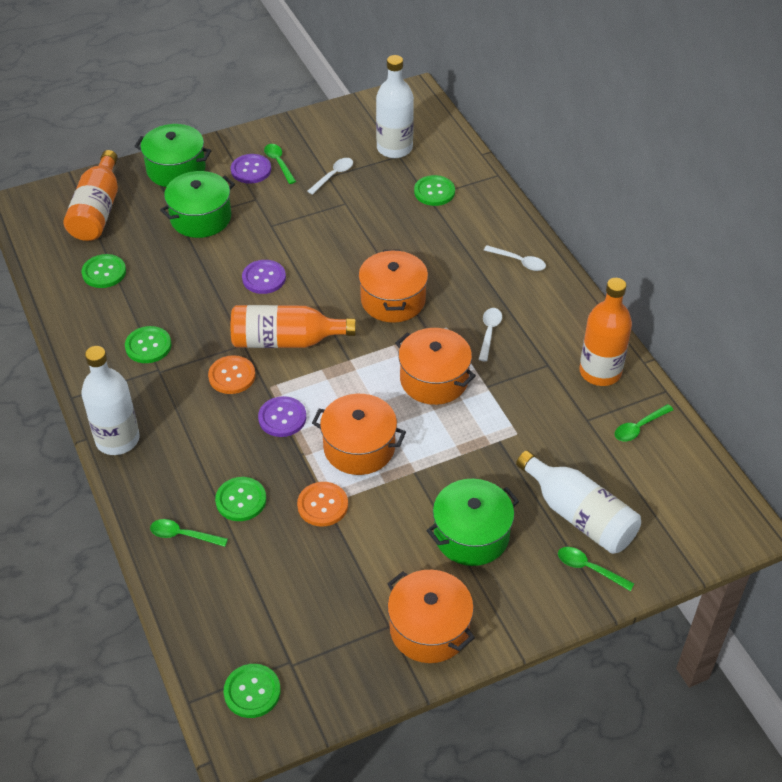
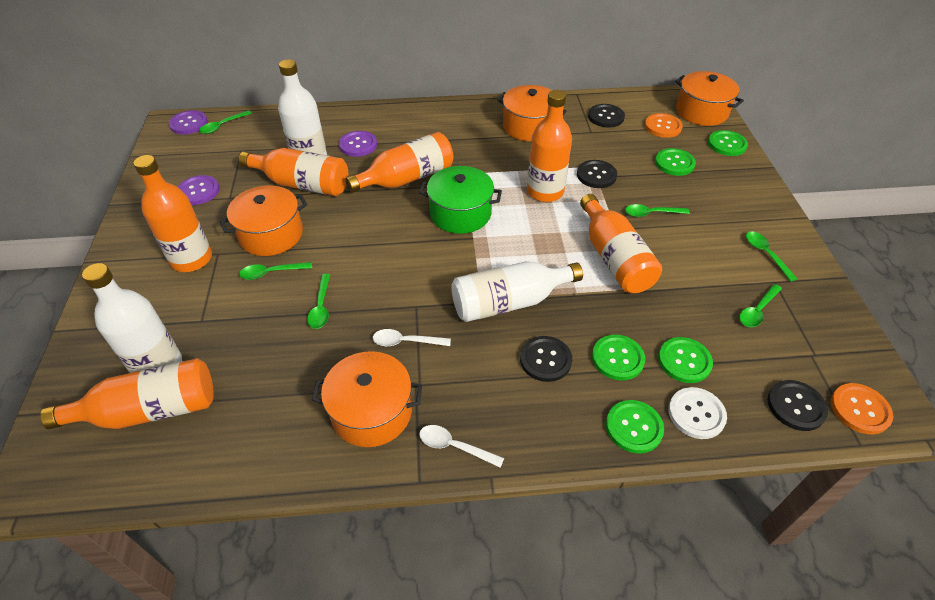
black button: 0 -> 4
green pot: 3 -> 1
green spoon: 4 -> 6
orange bottle: 3 -> 6
white button: 0 -> 1
white spoon: 3 -> 2

